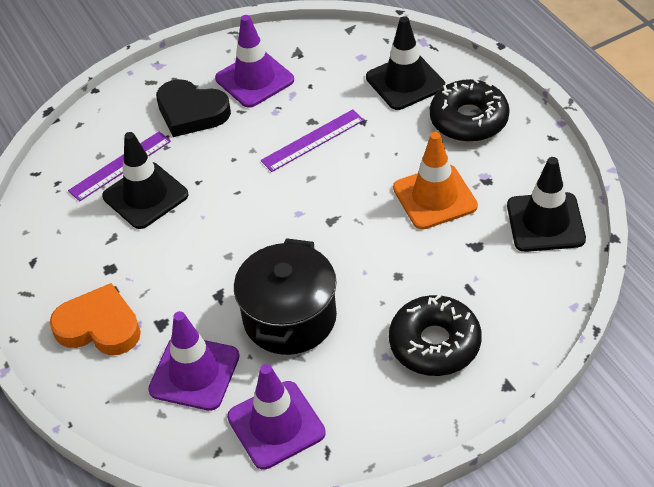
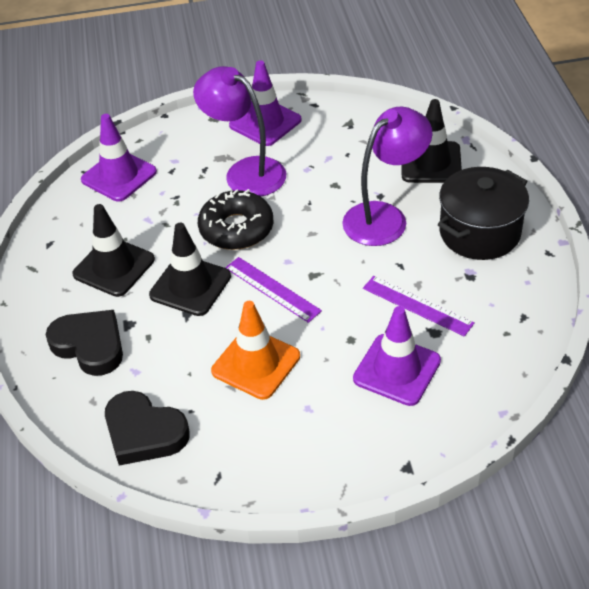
black donut: 2 -> 1
black heart: 1 -> 2
orange heart: 1 -> 0
purple lamp: 0 -> 2

